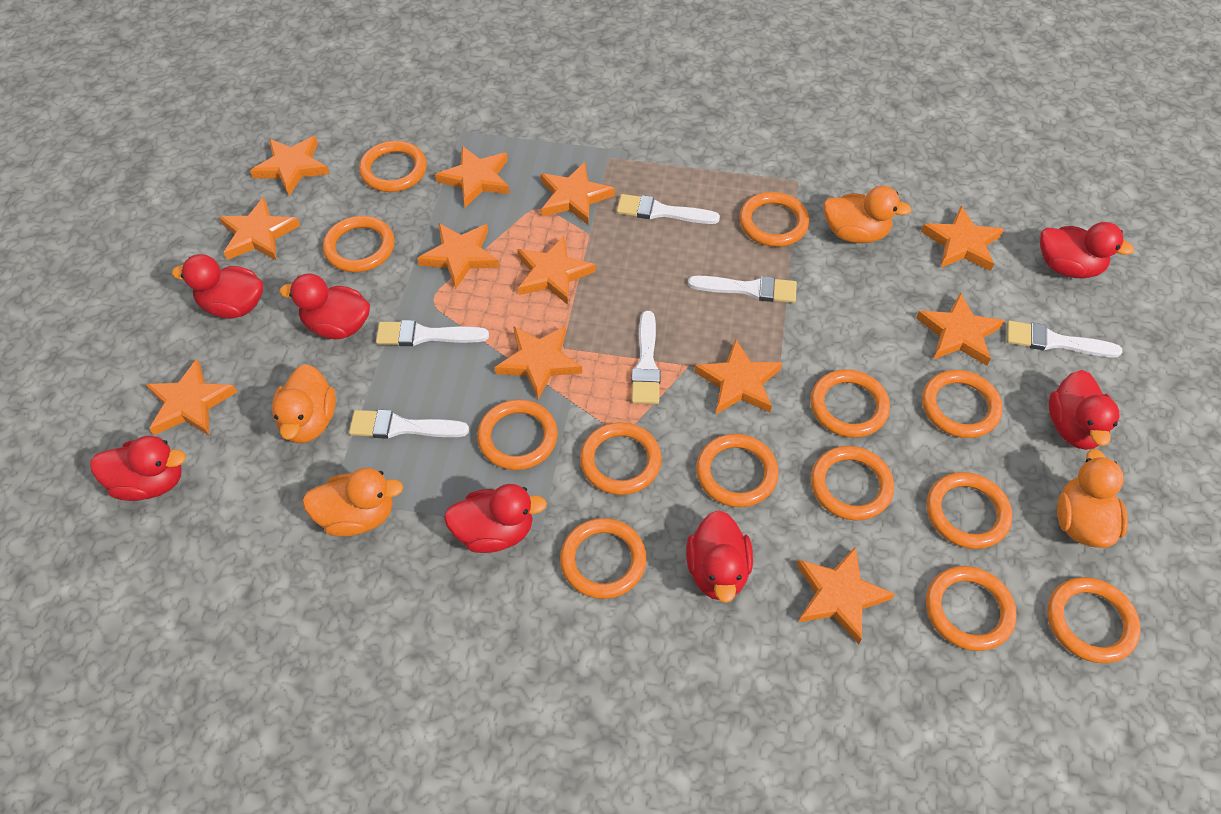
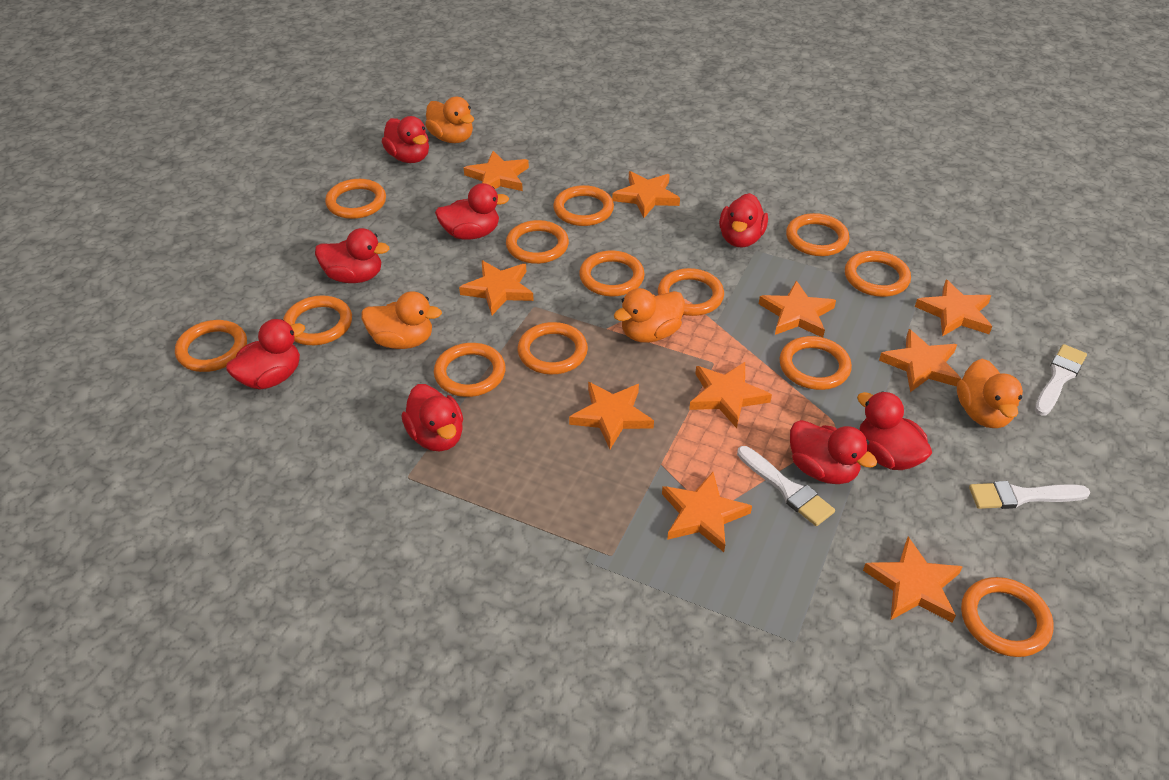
orange star: 12 -> 10
red duck: 7 -> 8
white brush: 6 -> 3

